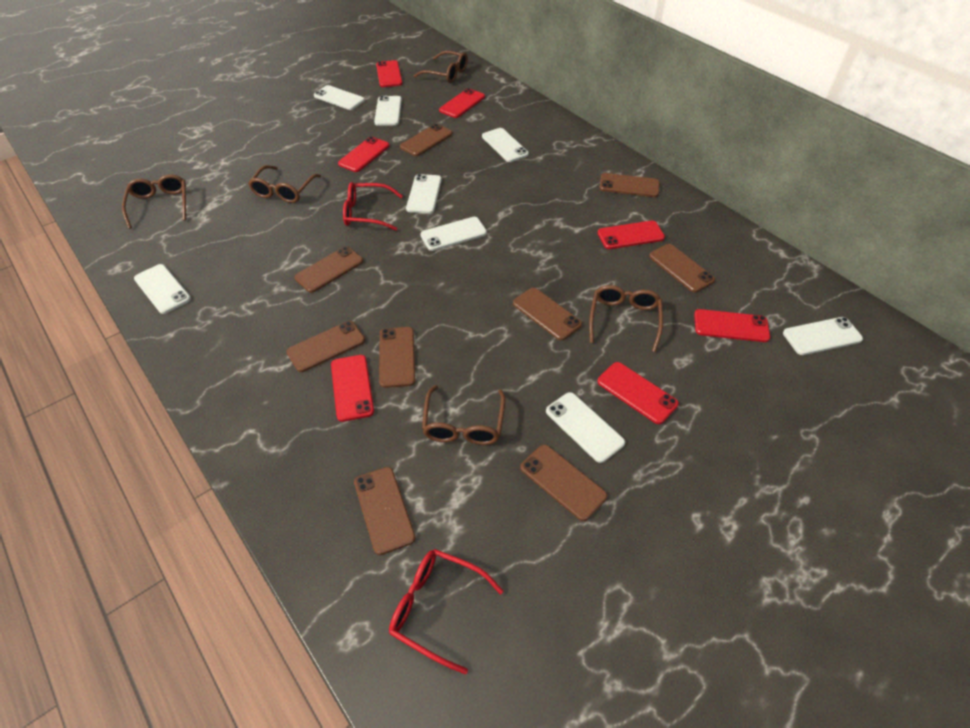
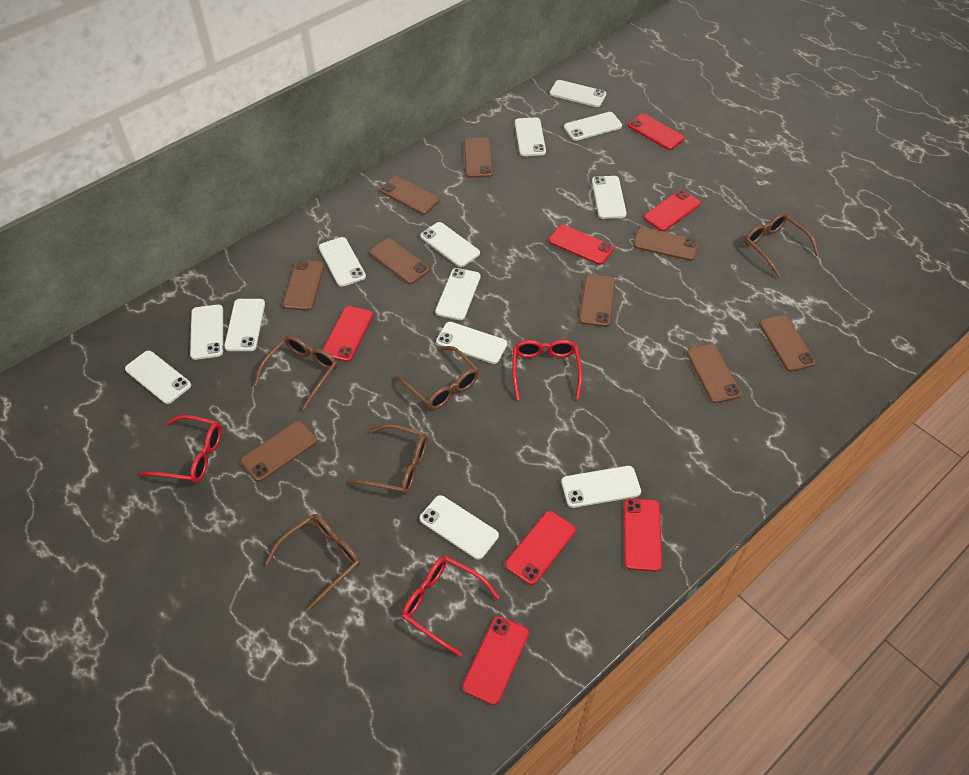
red glasses: 2 -> 3
white phone: 8 -> 13

